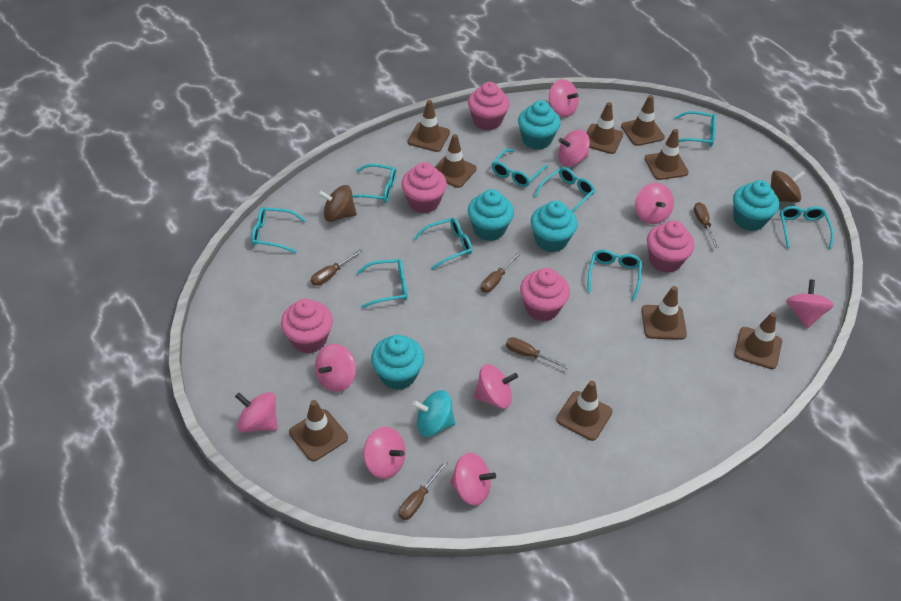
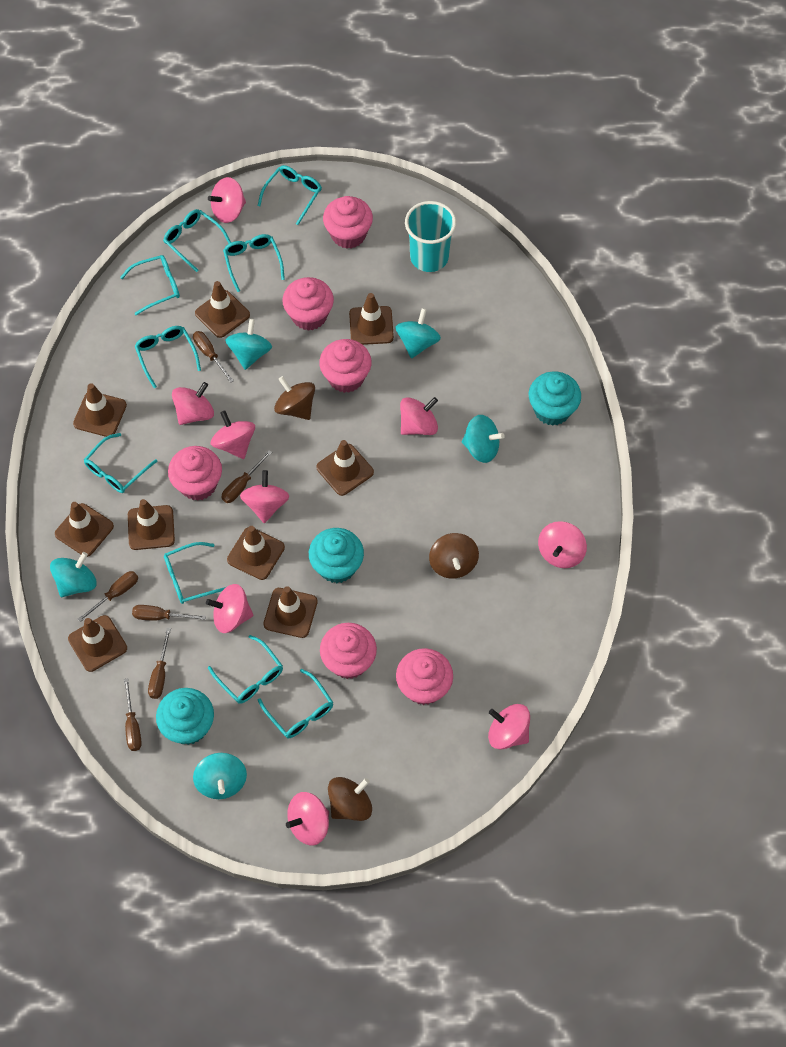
brown screwdriver: 5 -> 6
brown spinning top: 2 -> 3
pink cupcake: 5 -> 6
turquoise cup: 0 -> 1
turquoise cupcake: 5 -> 3
turquoise spinning top: 1 -> 5

